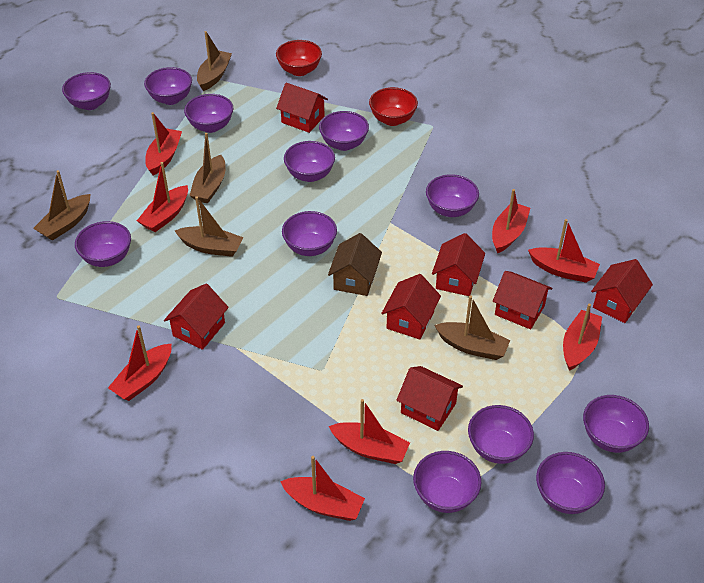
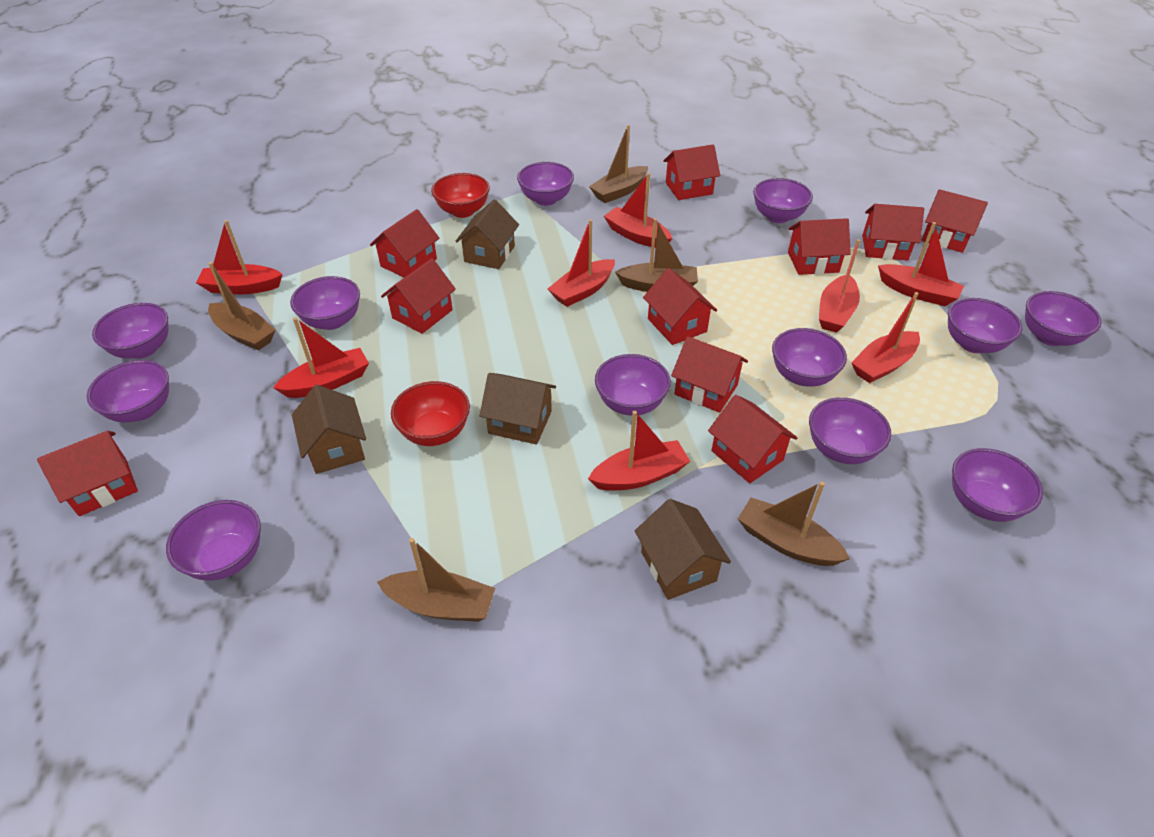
brown house: 1 -> 4
red house: 7 -> 10

